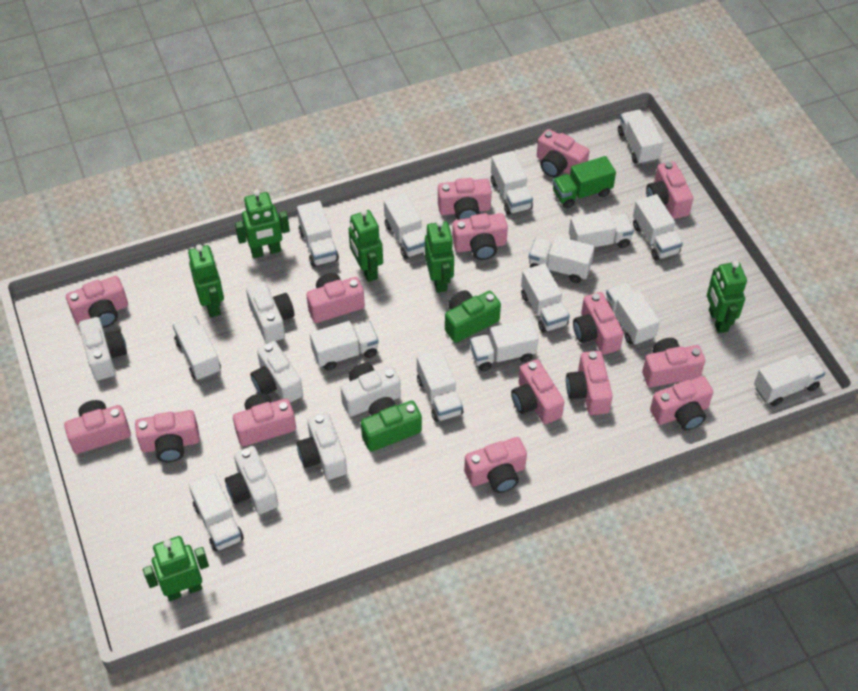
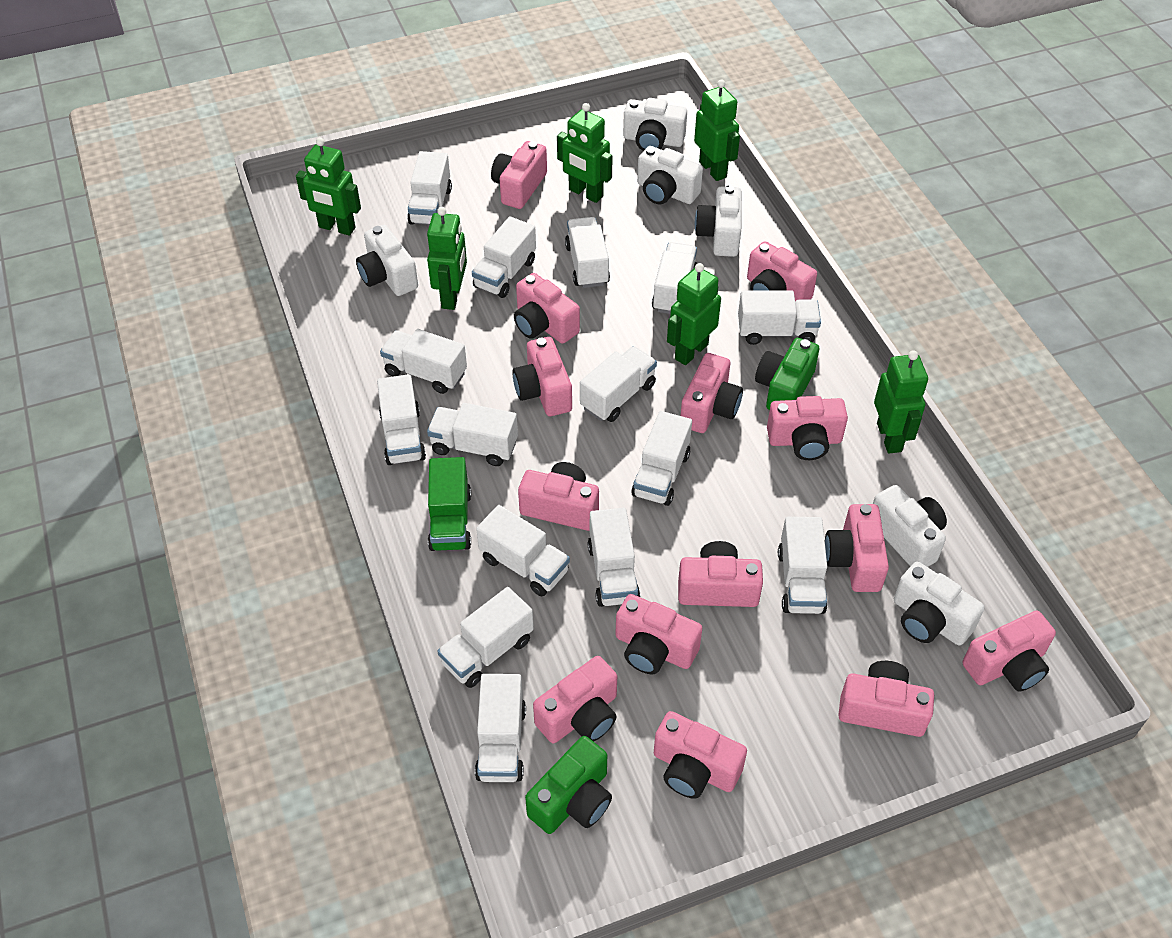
pink camera: 15 -> 14

